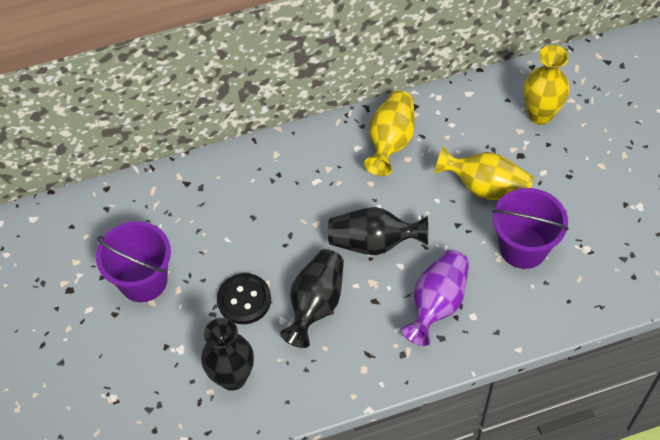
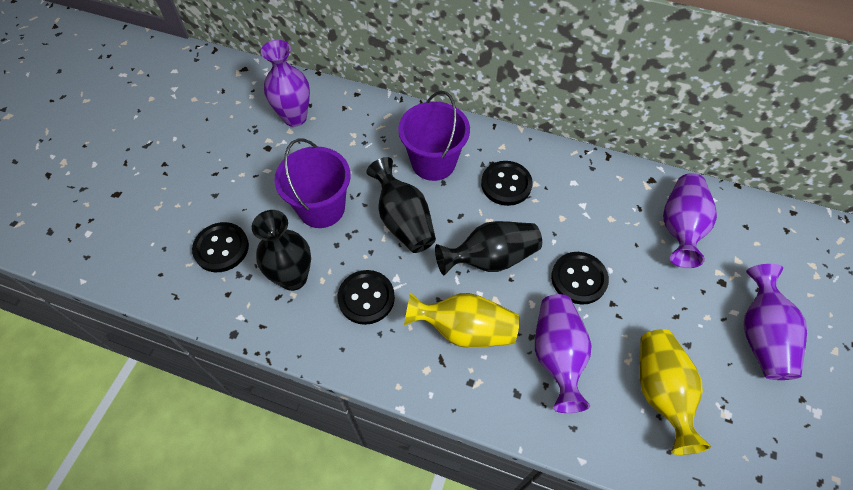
black button: 1 -> 4
purple vase: 1 -> 4
yellow vase: 3 -> 2

